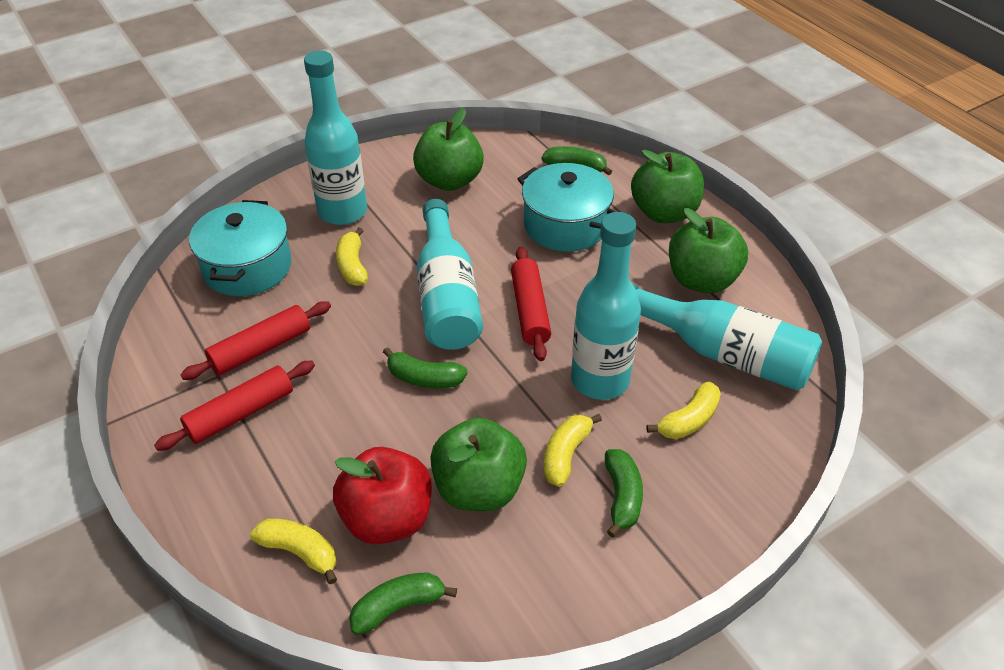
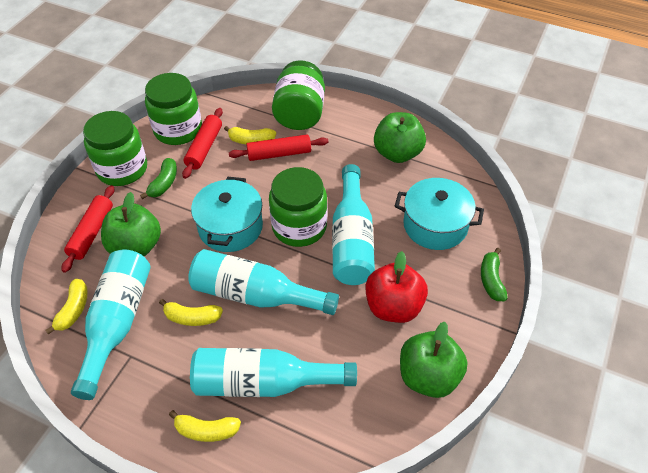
green apple: 4 -> 3
green banana: 4 -> 2
green jar: 0 -> 4

